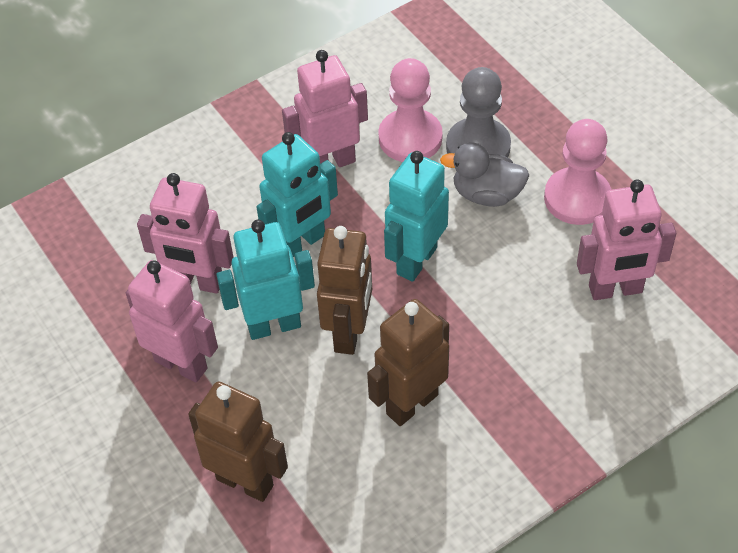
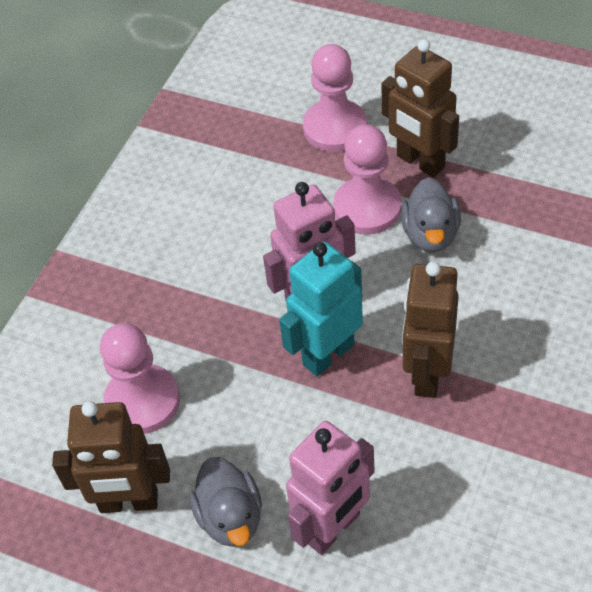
grey duck: 1 -> 2
grey pawn: 1 -> 0
pink pawn: 2 -> 3
pink robot: 4 -> 2
turquoise robot: 3 -> 1

